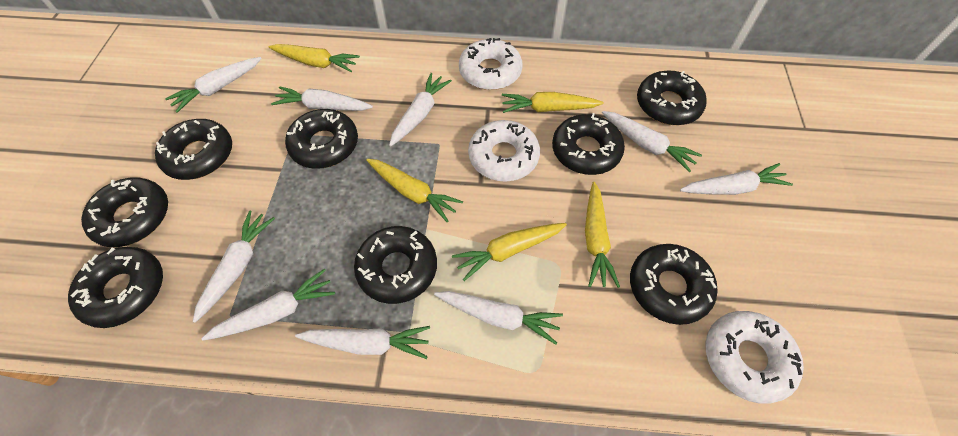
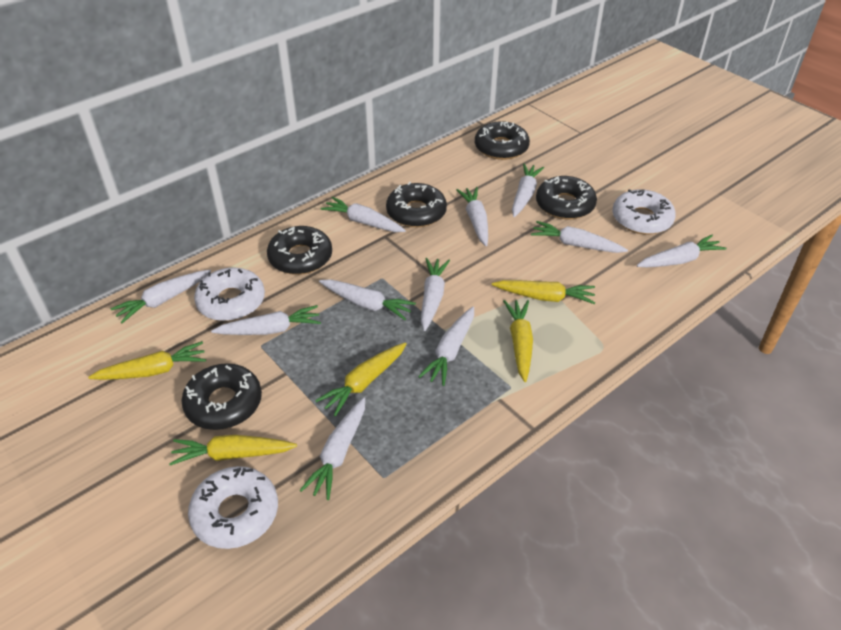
black donut: 8 -> 5
white carrot: 9 -> 11

